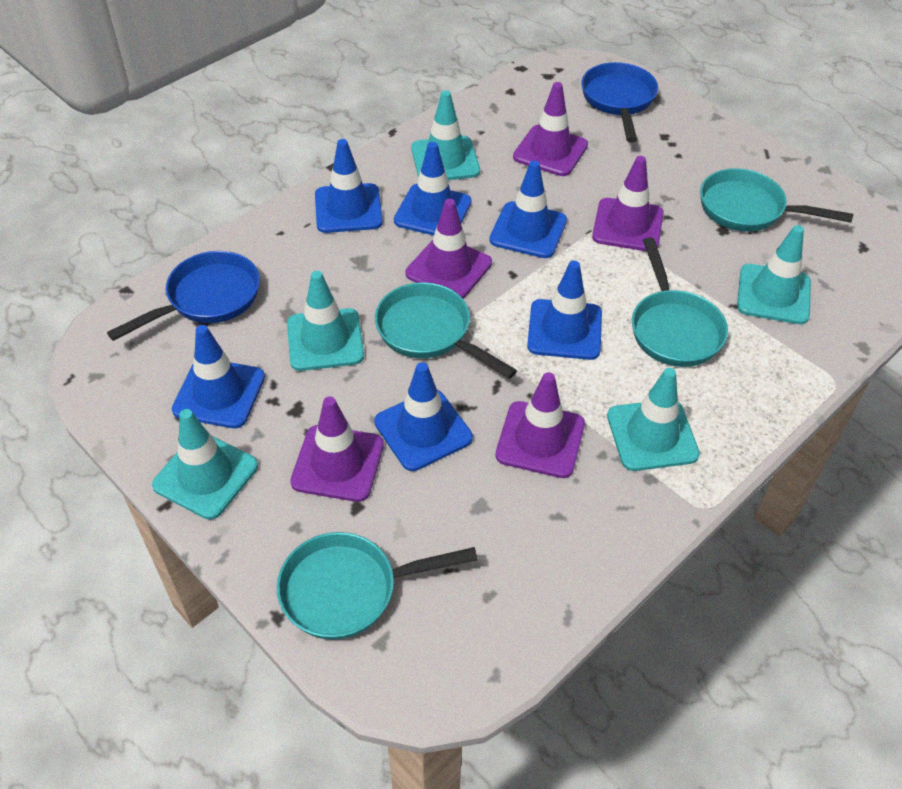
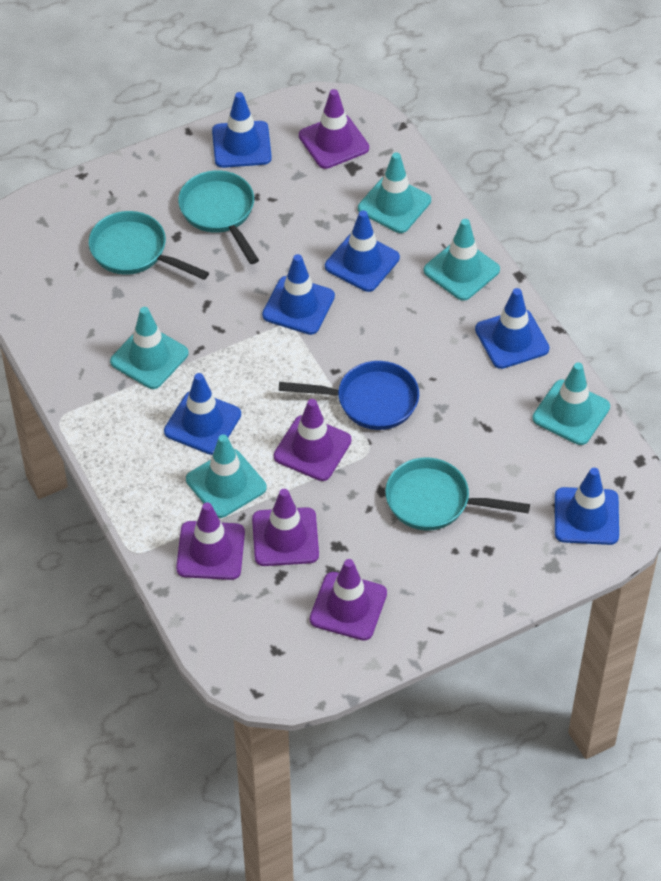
blue pan: 2 -> 1
turquoise pan: 4 -> 3

